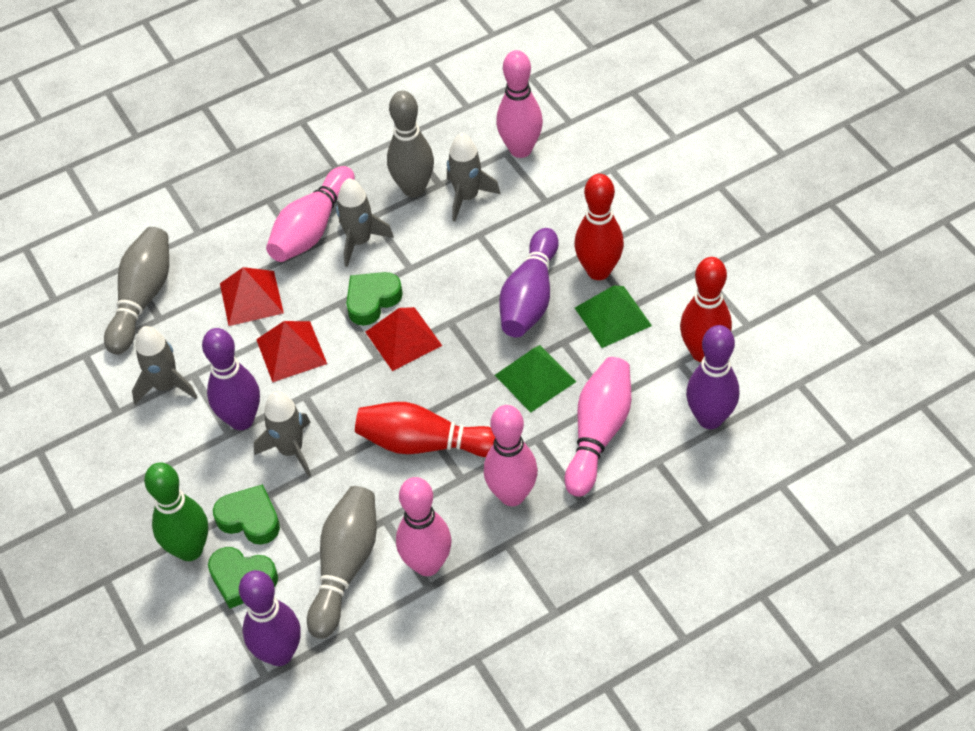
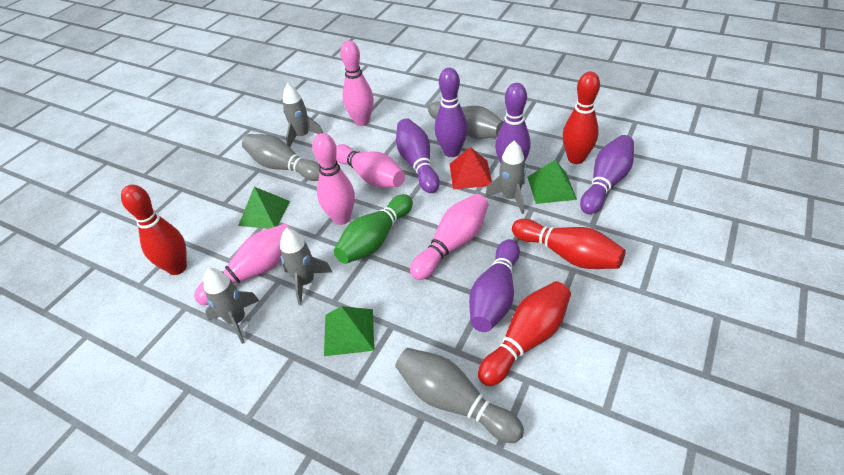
green heart: 3 -> 0
green pyramid: 2 -> 3
purple bowling pin: 4 -> 5
red bowling pin: 3 -> 4
red pyramid: 3 -> 1

